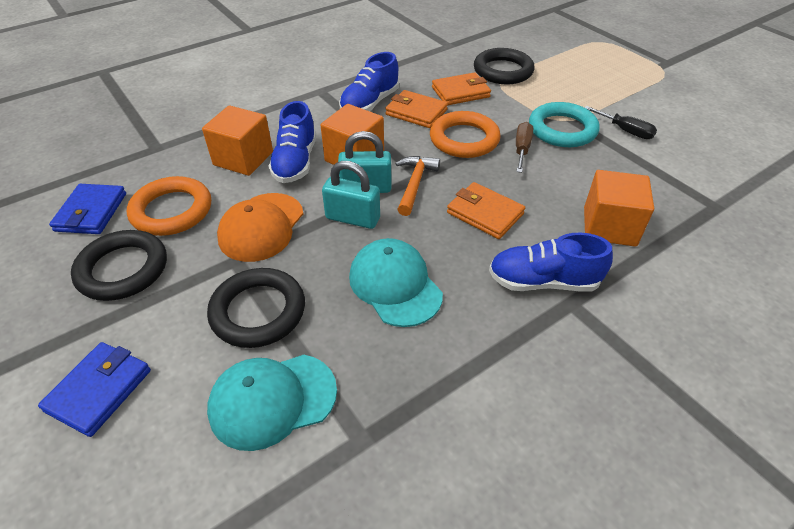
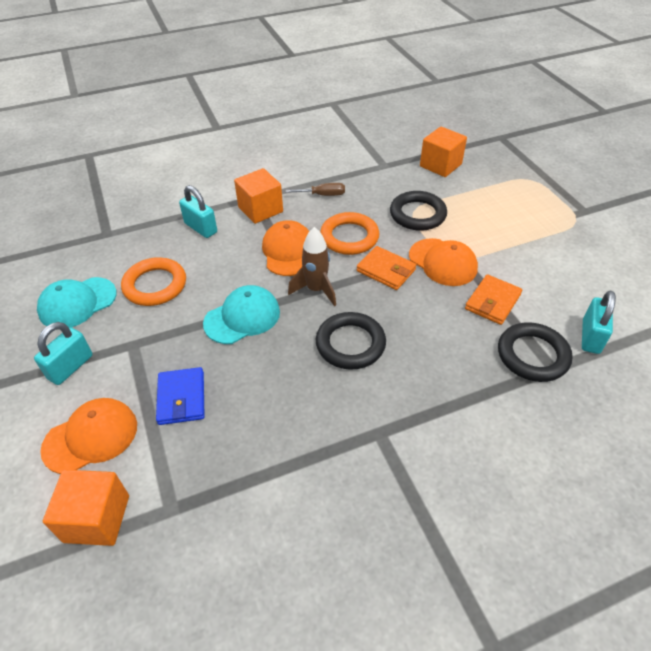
black screwdriver: 1 -> 0
blue shoe: 3 -> 0
blue wallet: 2 -> 1
brown rocket: 0 -> 1
orange cap: 1 -> 3
orange hammer: 1 -> 0
orange wallet: 3 -> 2
turquoise padlock: 2 -> 3
turquoise ring: 1 -> 0

